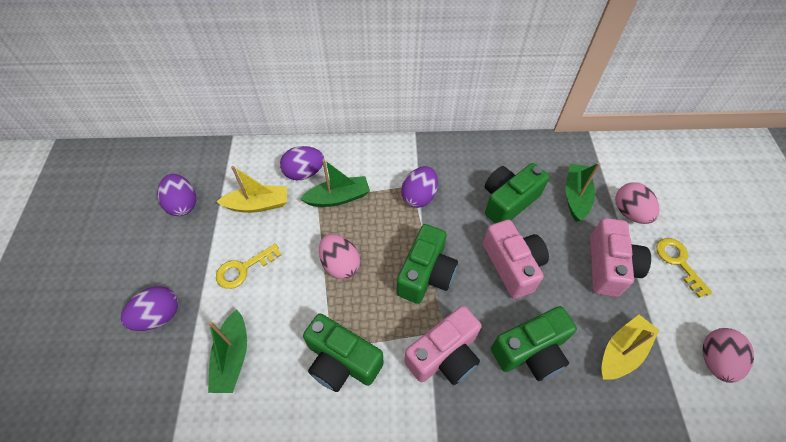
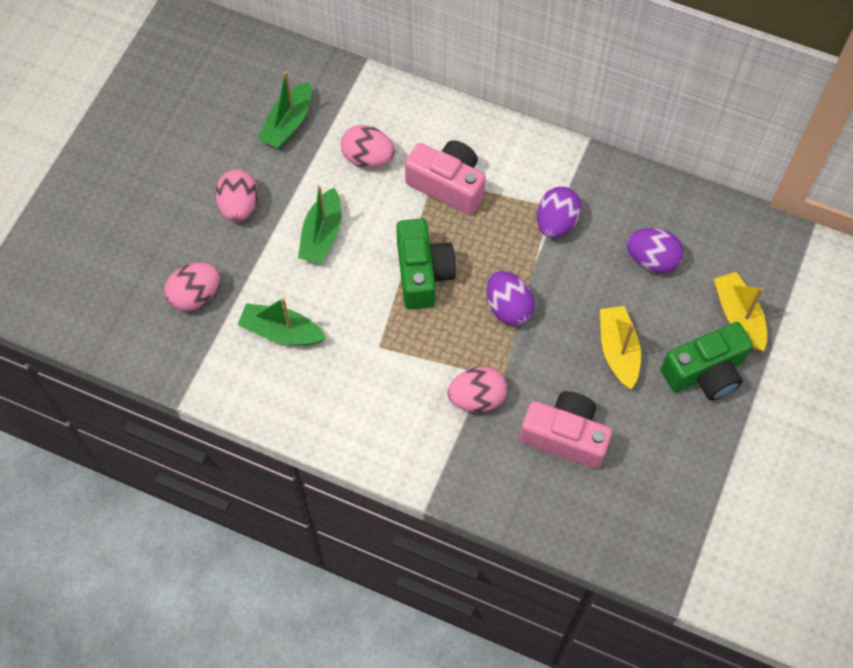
green camera: 4 -> 2
pink camera: 3 -> 2
pink egg: 3 -> 4
purple egg: 4 -> 3
yellow key: 2 -> 0

